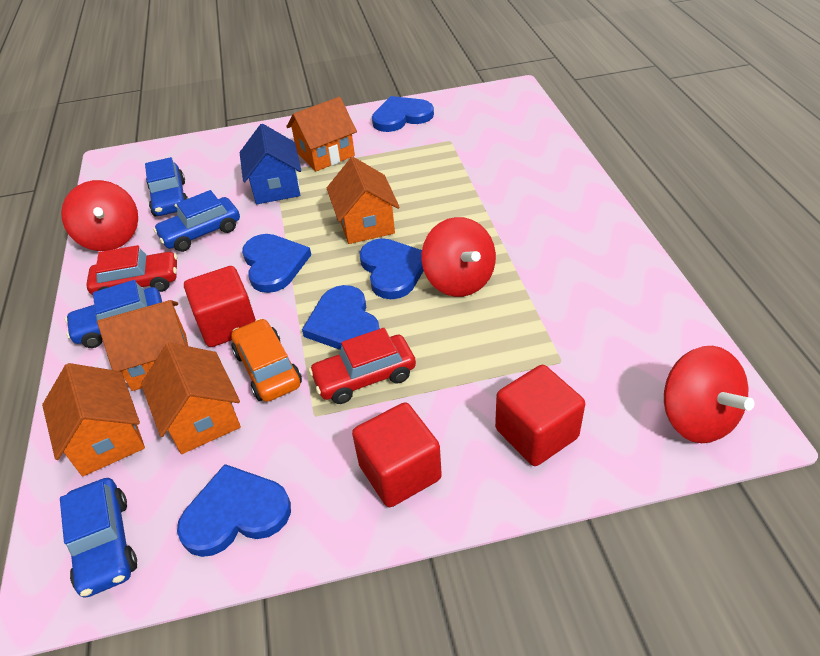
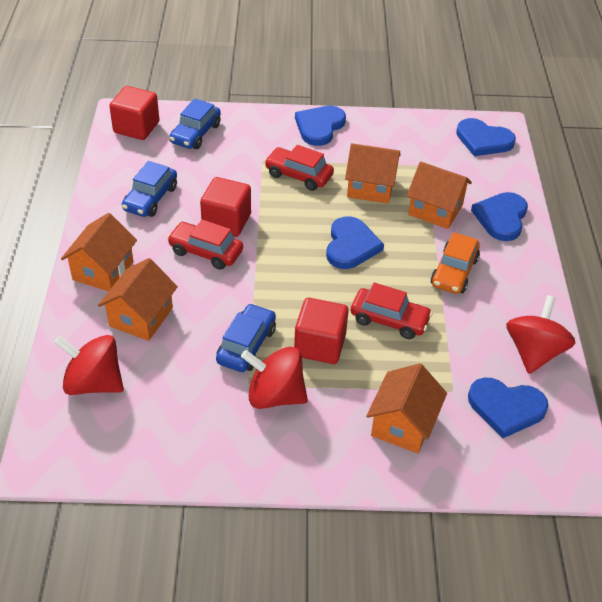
blue car: 4 -> 3
blue house: 1 -> 0
red car: 2 -> 3

